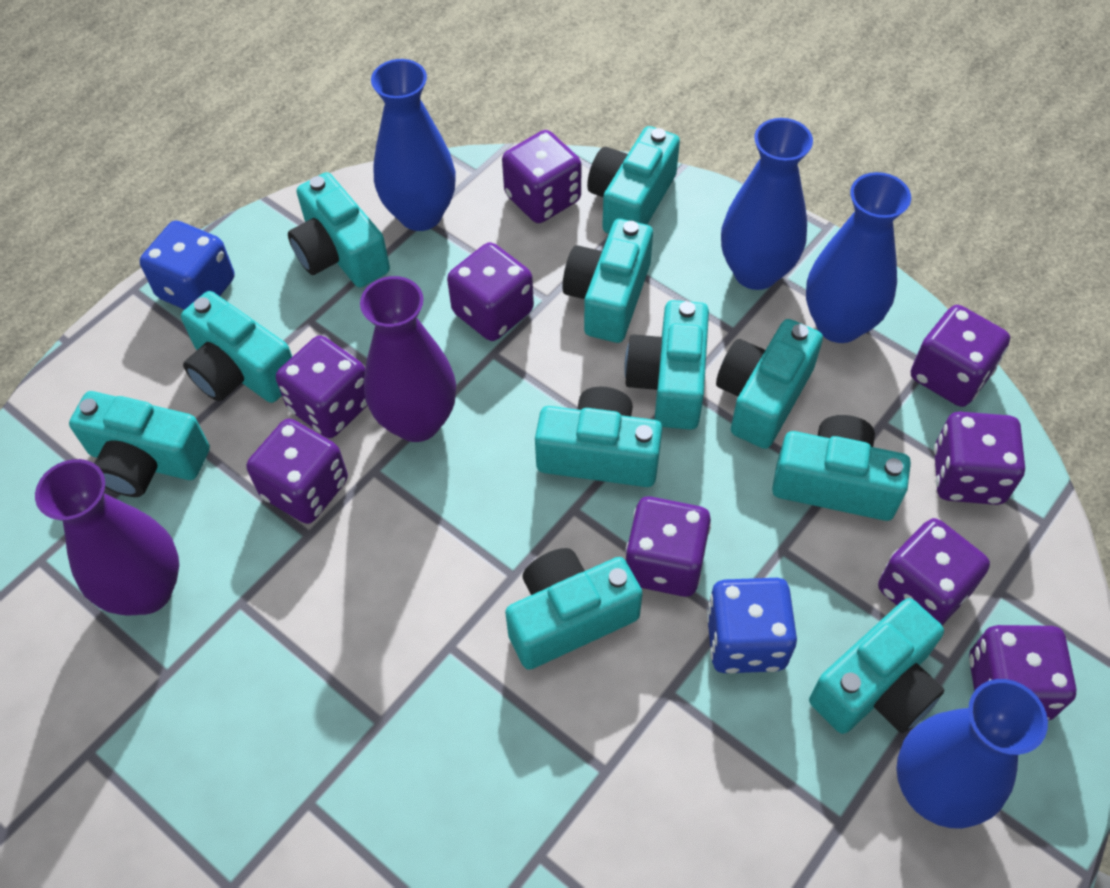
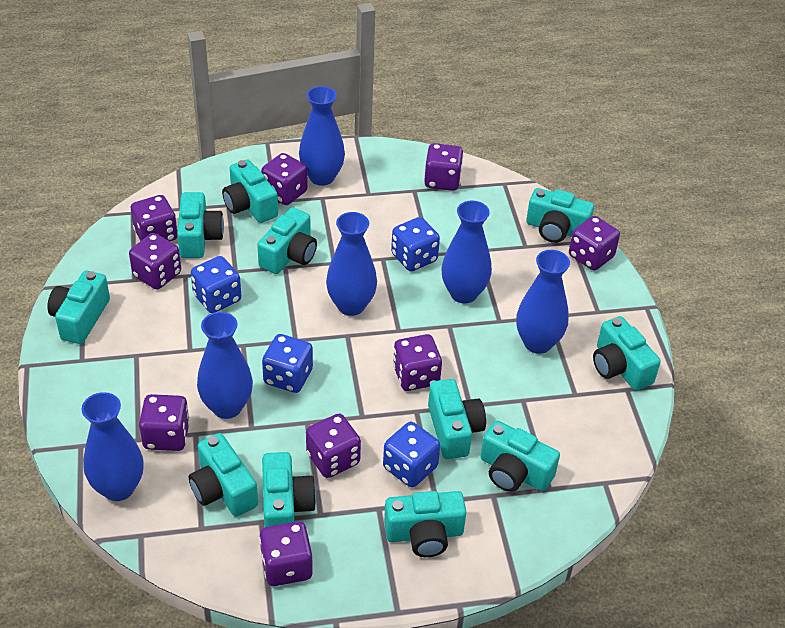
blue dice: 2 -> 4
blue vase: 4 -> 6
purple vase: 2 -> 0

